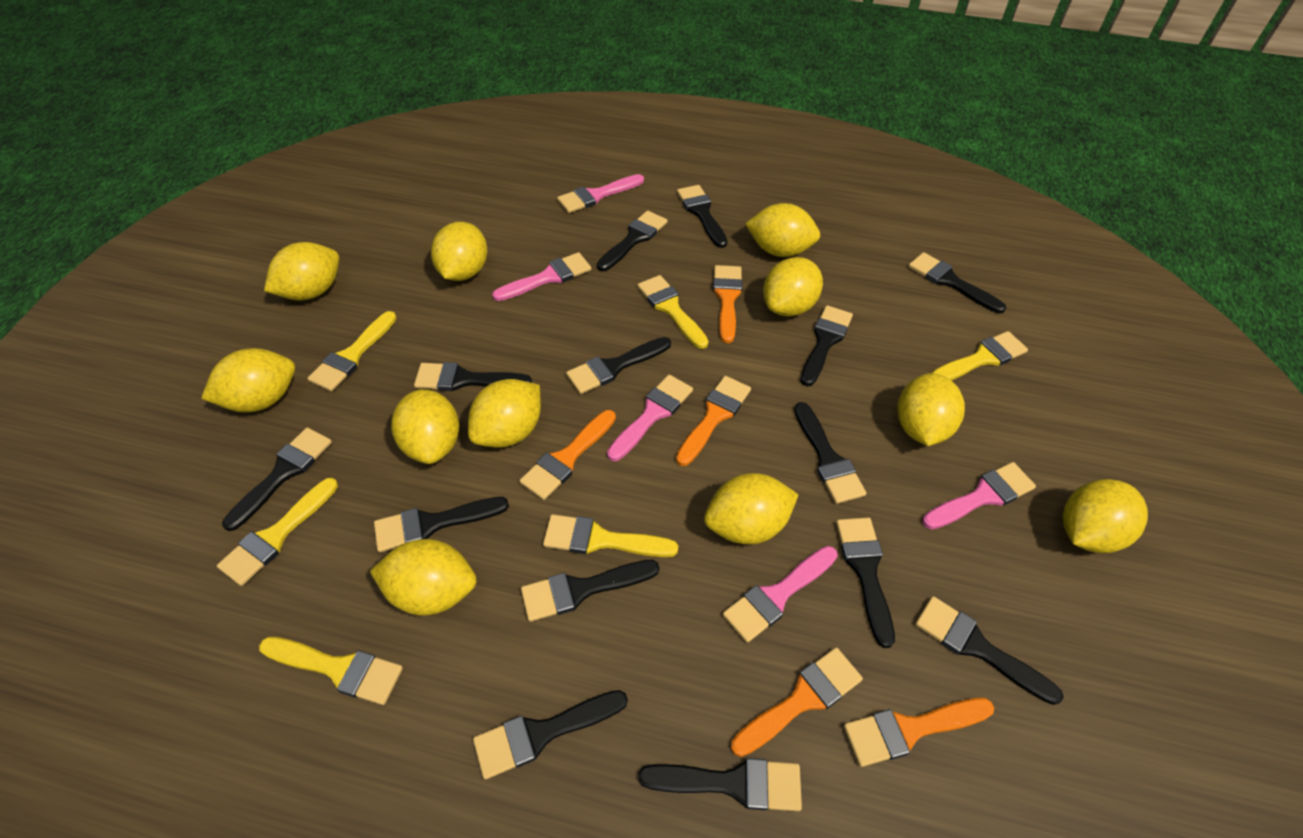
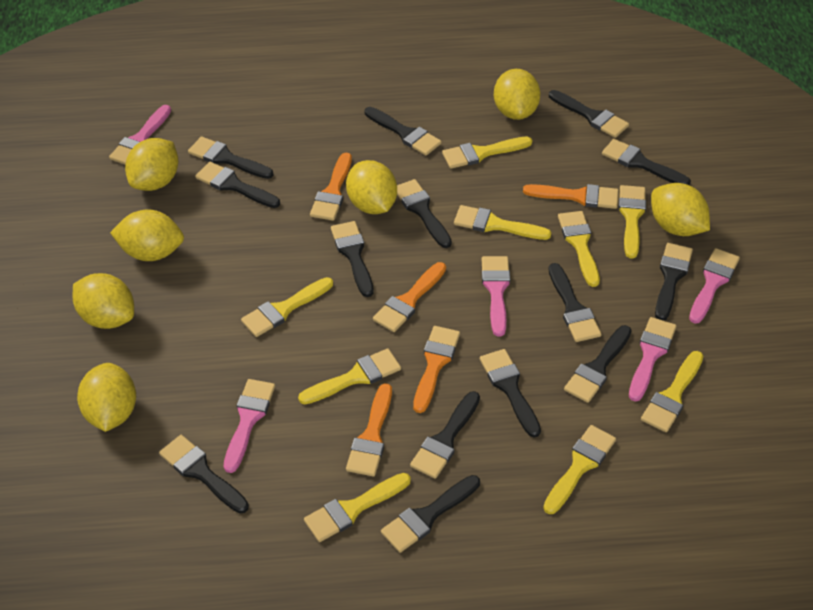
yellow brush: 6 -> 9
yellow lemon: 11 -> 7

